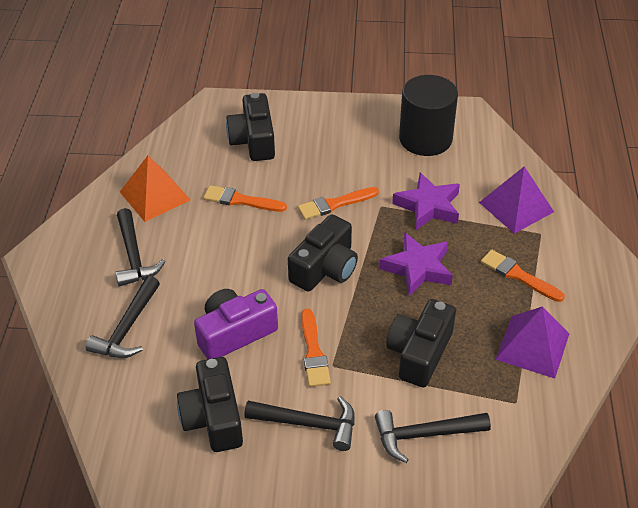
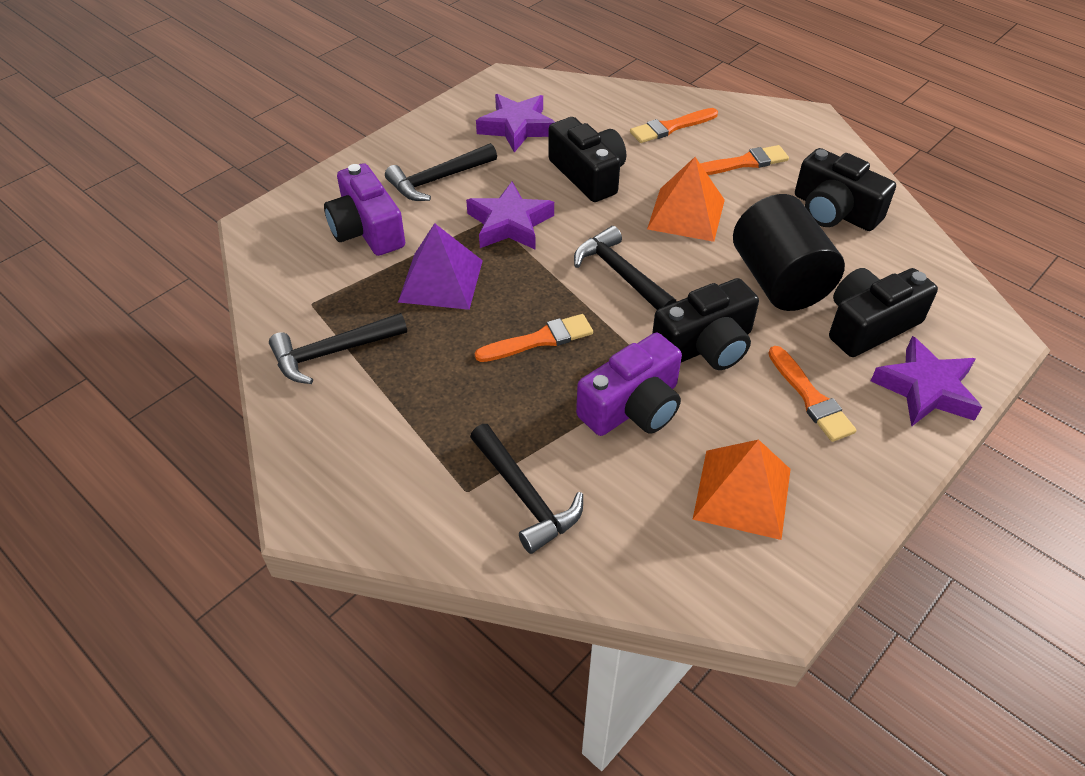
orange pyramid: 1 -> 2
purple camera: 1 -> 2
purple pyramid: 2 -> 1
purple star: 2 -> 3

